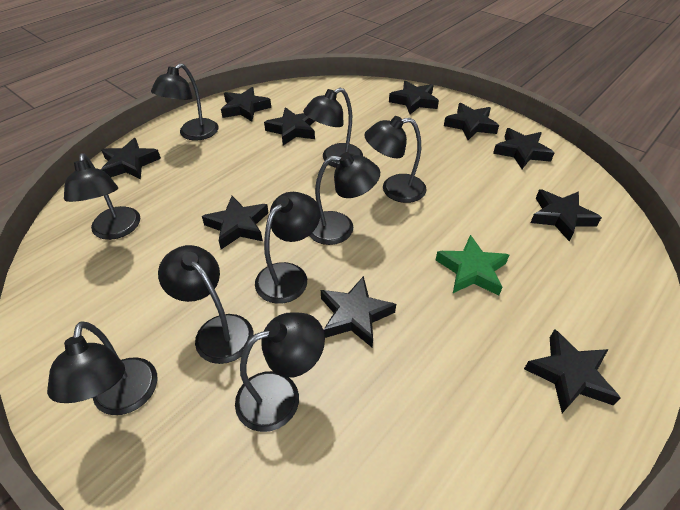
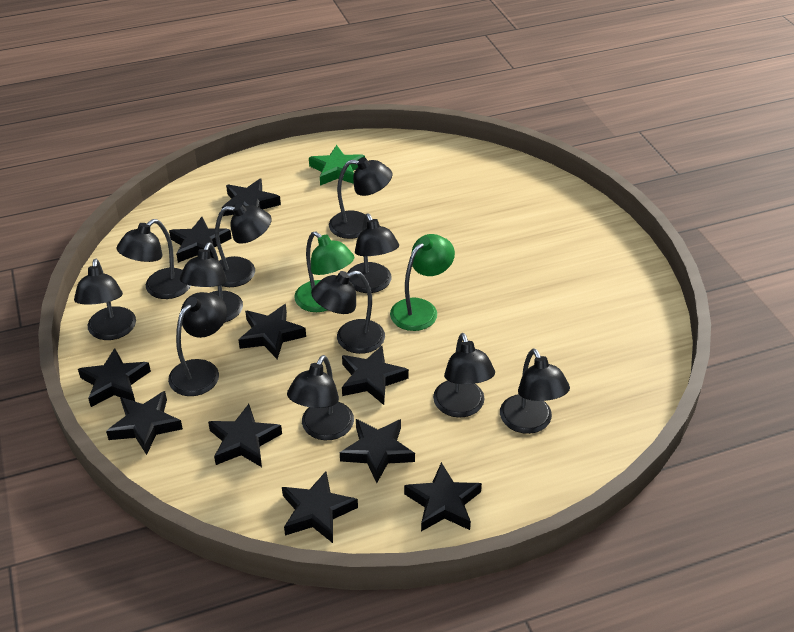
black lamp: 9 -> 11
green lamp: 0 -> 2

